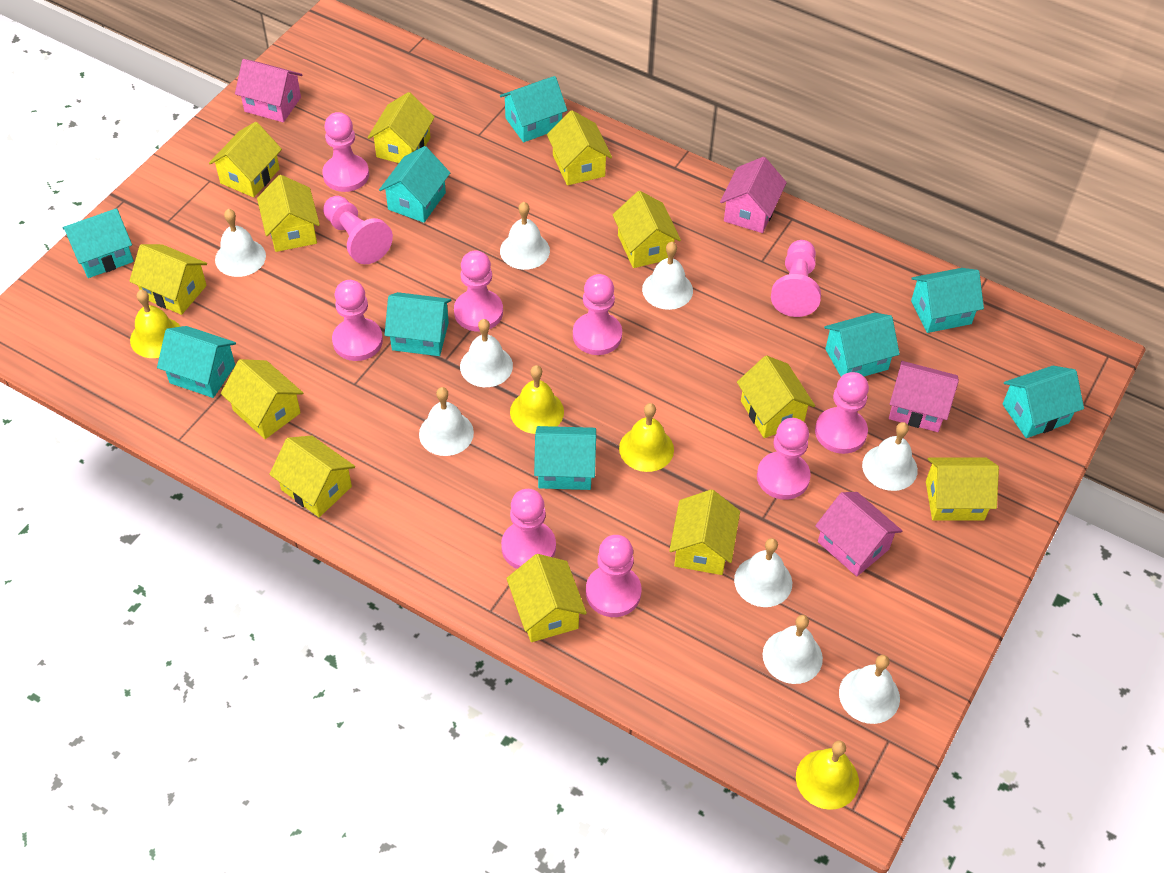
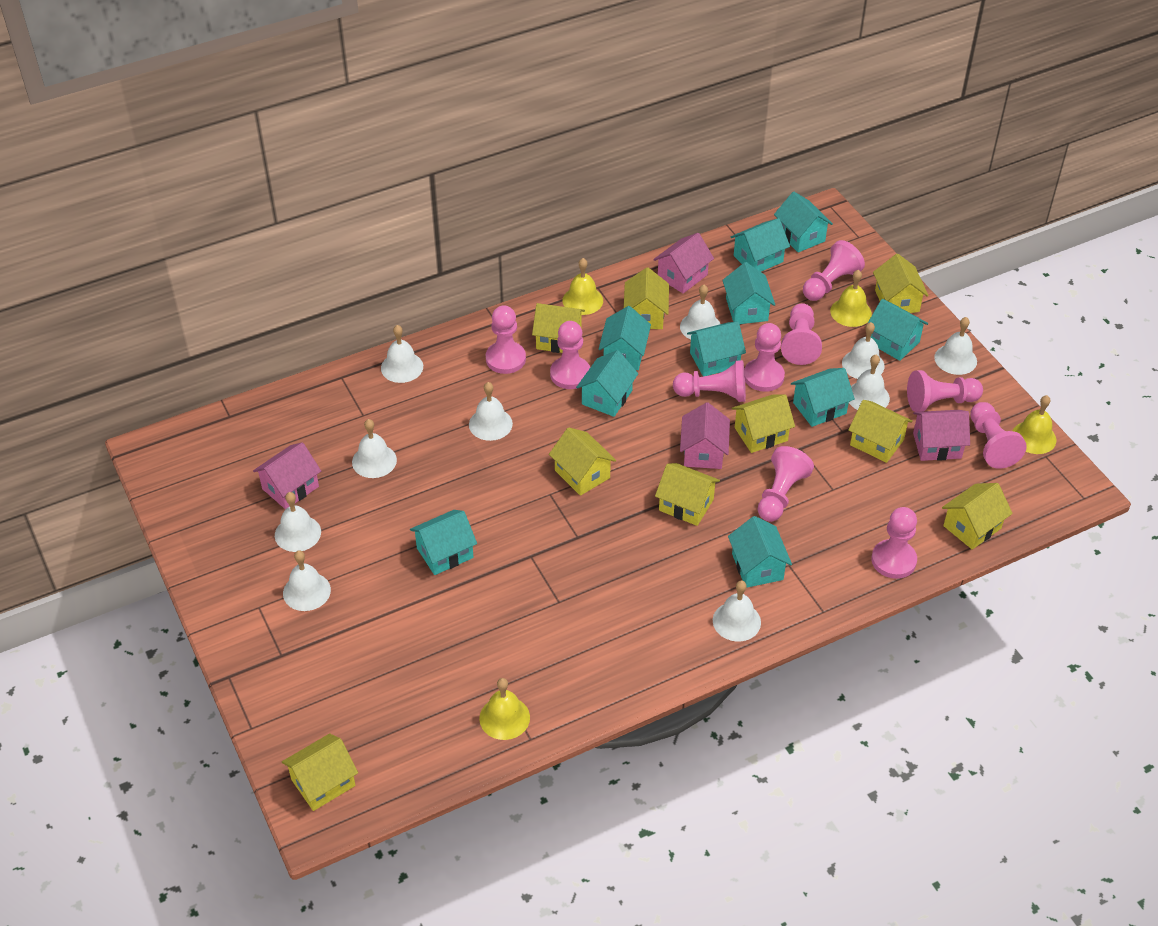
turquoise house: 9 -> 10
white bell: 9 -> 10
yellow house: 12 -> 9

